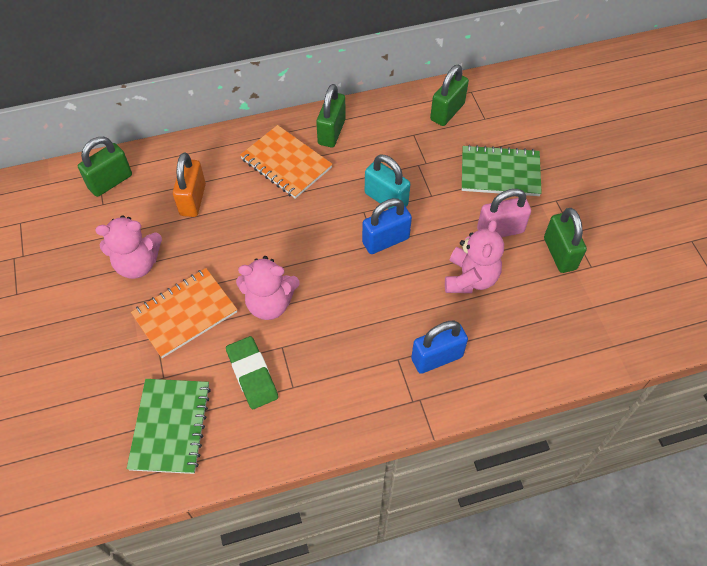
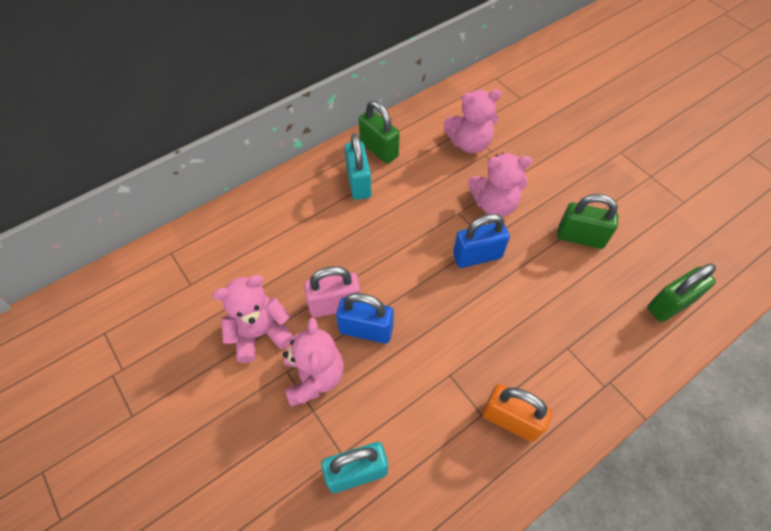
green eraser: 1 -> 0
green notebook: 2 -> 0
green padlock: 4 -> 3
orange notebook: 2 -> 0
pink teddy bear: 3 -> 4
turquoise padlock: 1 -> 2

